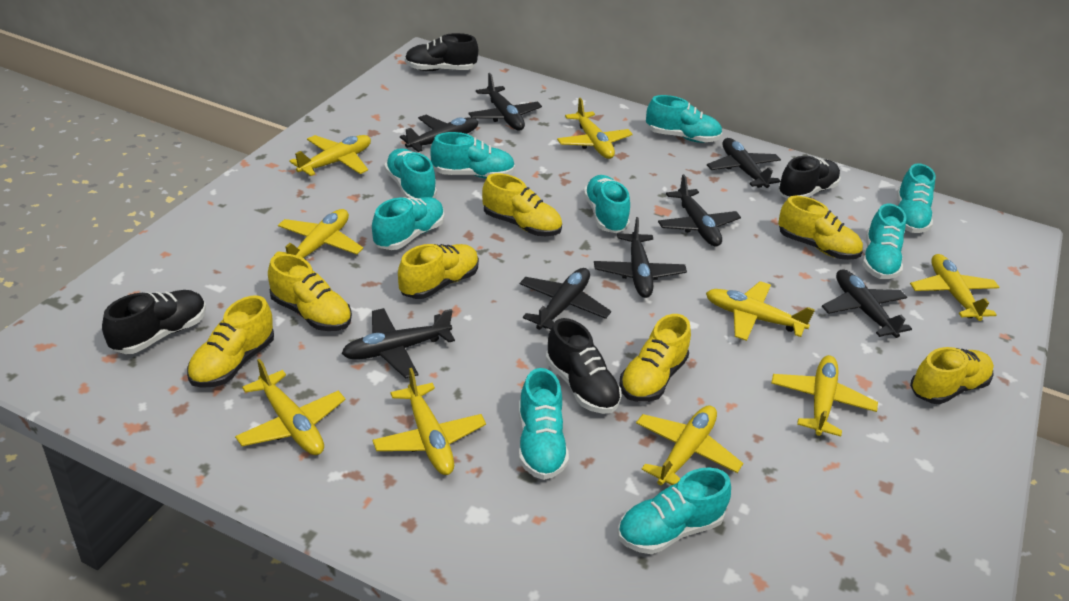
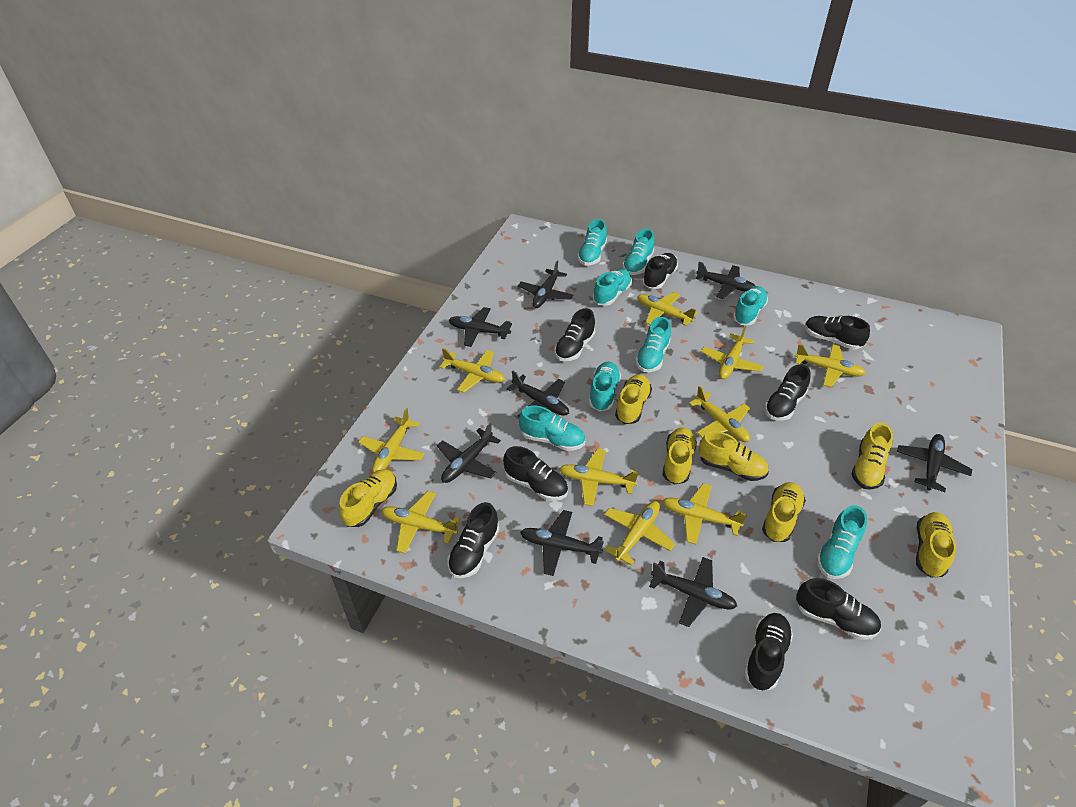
black shoe: 4 -> 8
turquoise shoe: 9 -> 8
yellow plane: 9 -> 10

